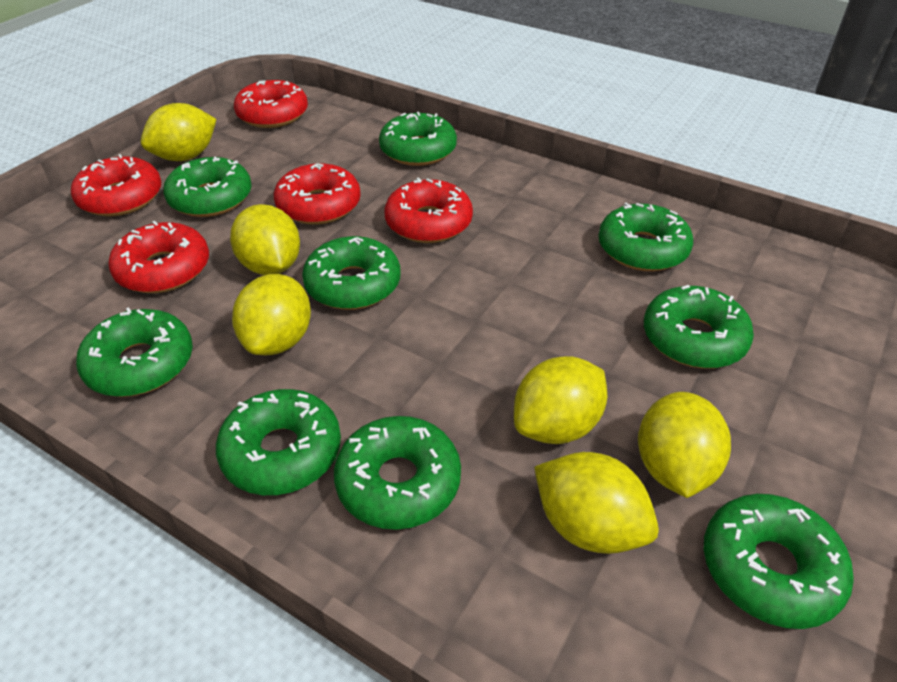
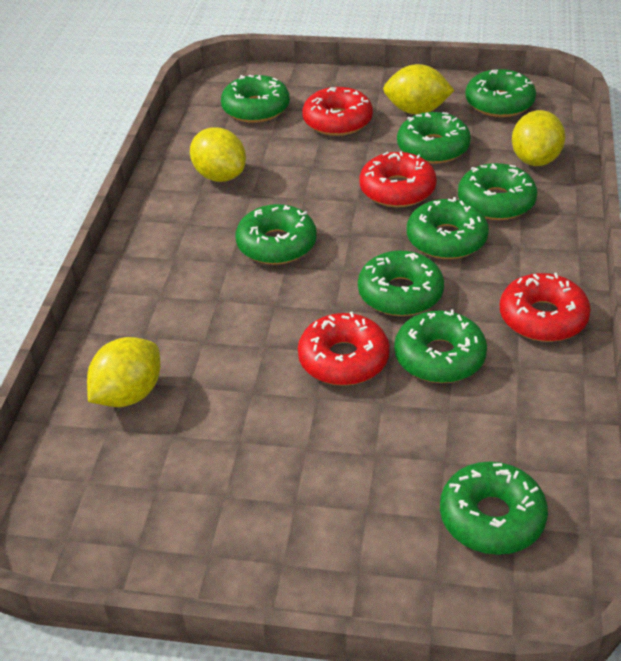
red donut: 5 -> 4
yellow lemon: 6 -> 4

